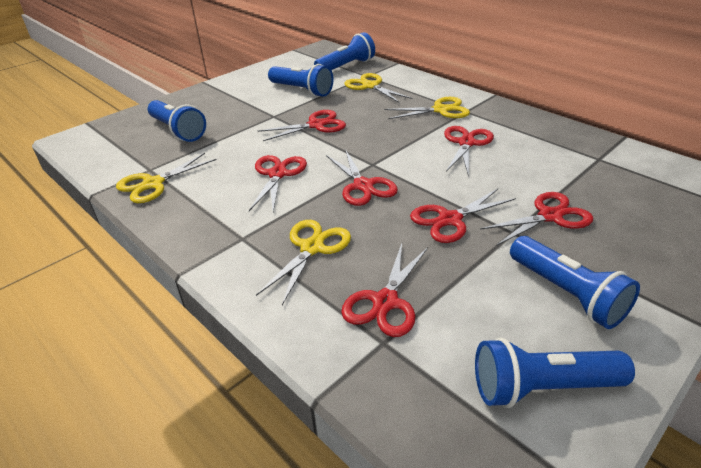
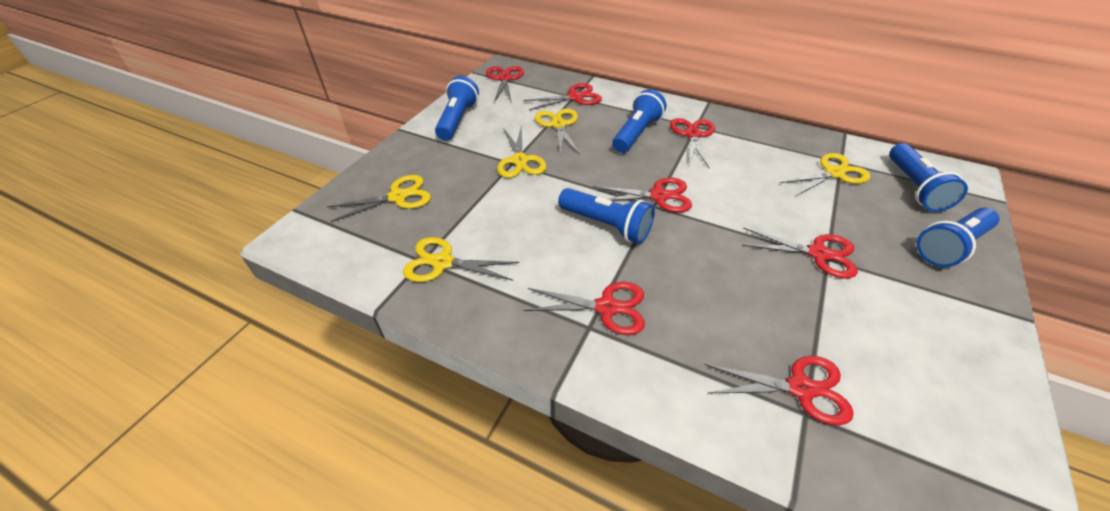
yellow scissors: 4 -> 5

